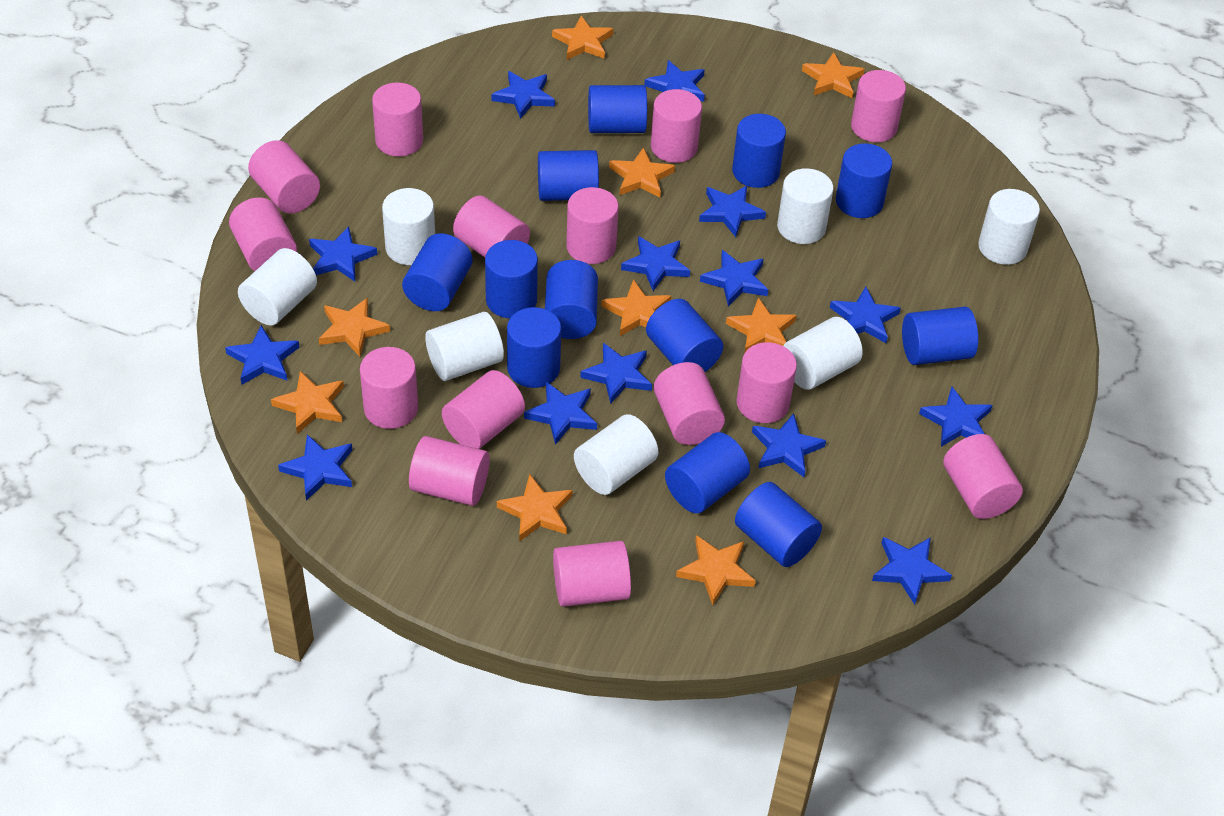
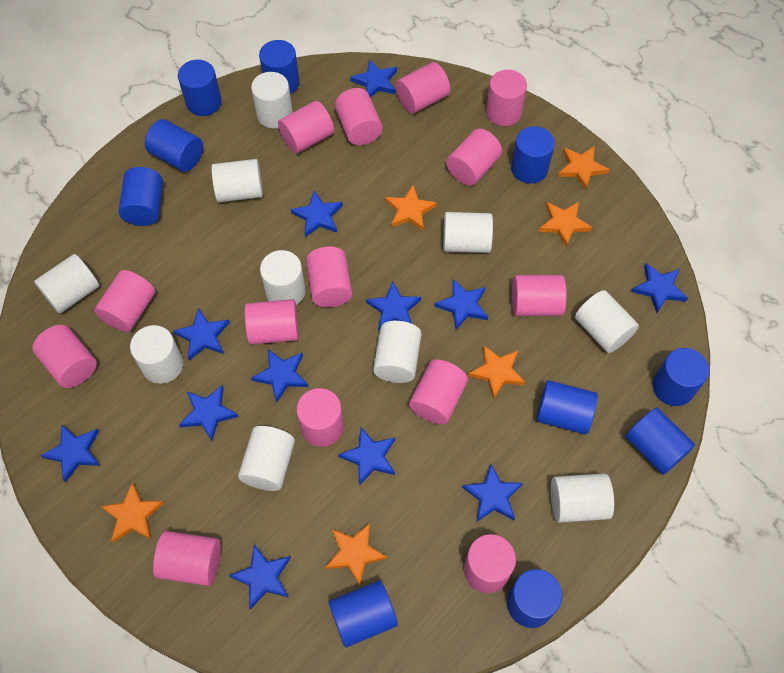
blue cylinder: 12 -> 10
blue star: 14 -> 12
orange star: 9 -> 6
white cylinder: 7 -> 10

